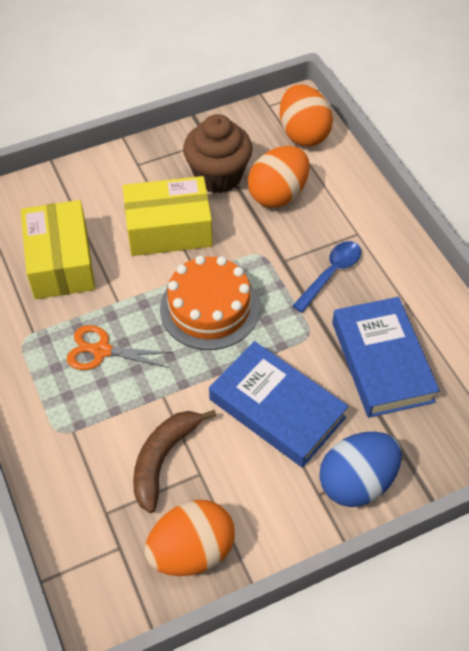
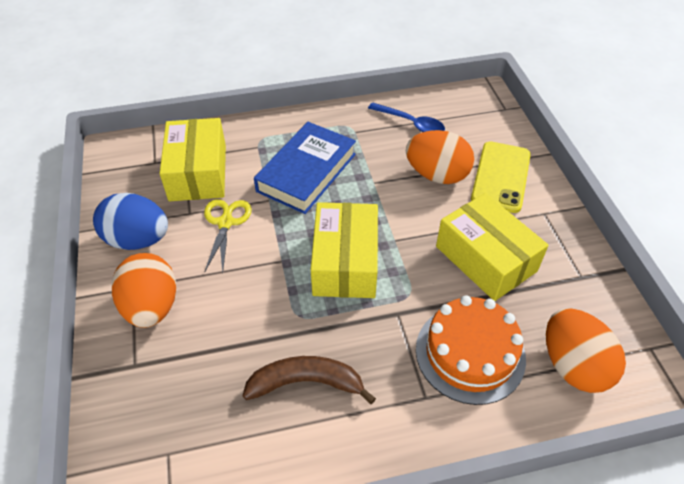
blue book: 2 -> 1
brown cupcake: 1 -> 0
orange scissors: 1 -> 0
yellow box: 2 -> 3
yellow phone: 0 -> 1
yellow scissors: 0 -> 1

